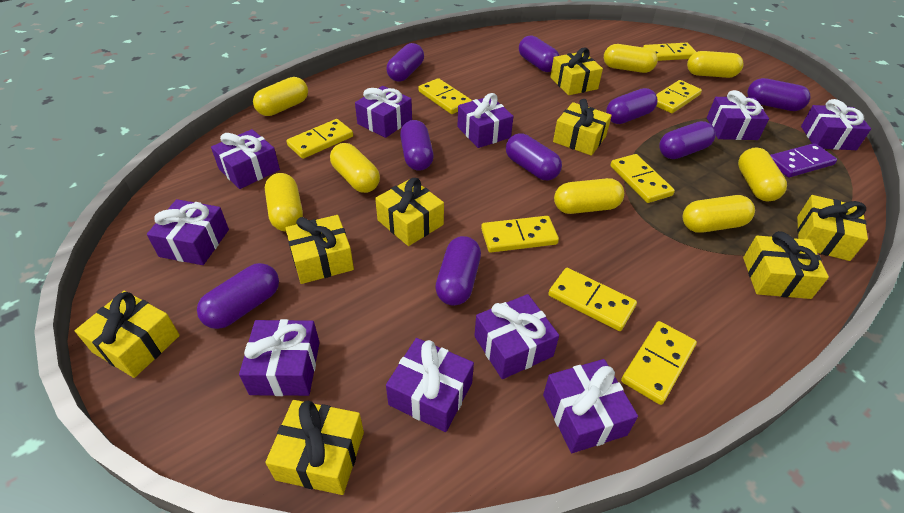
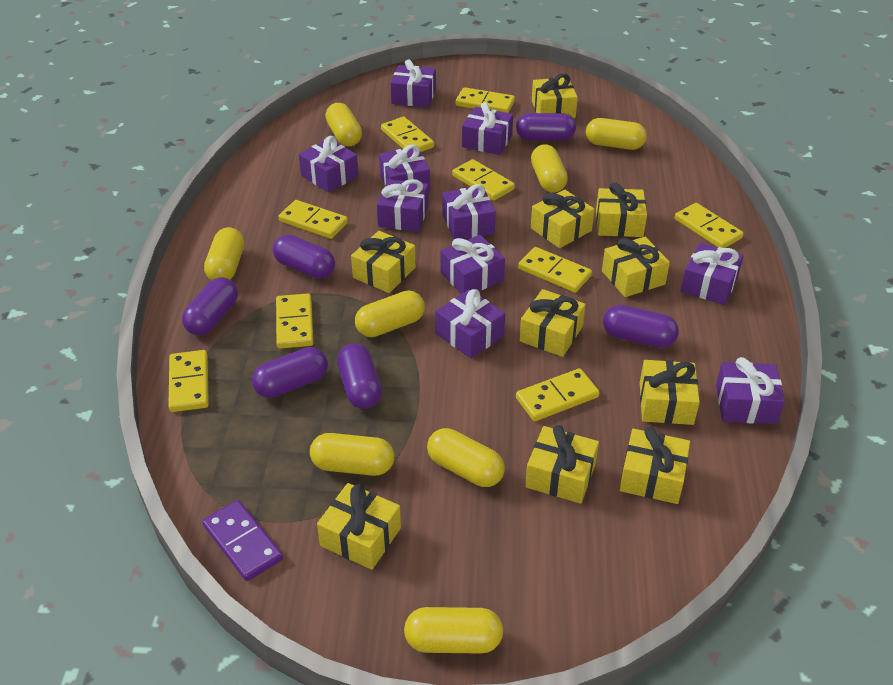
purple capsule: 9 -> 6
yellow domino: 8 -> 9
yellow gift: 8 -> 10

